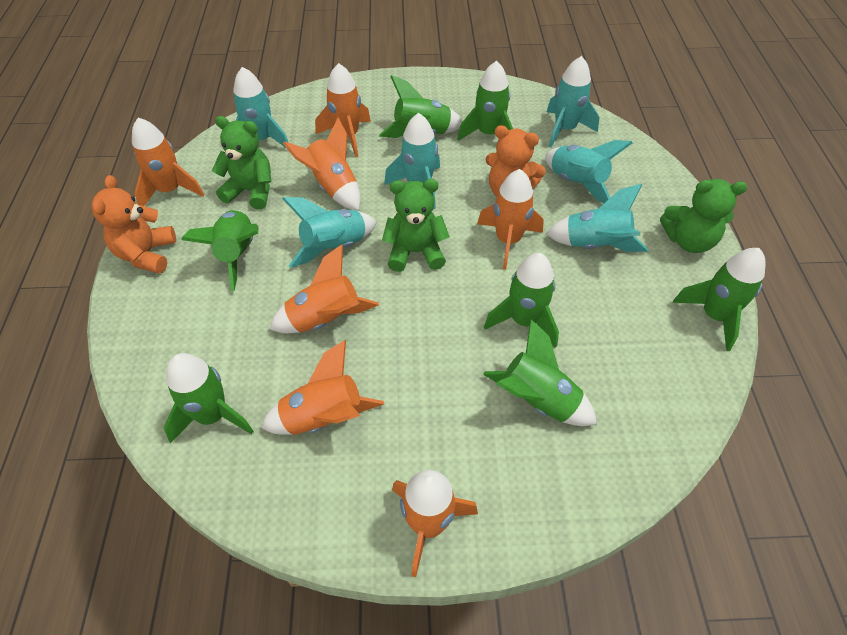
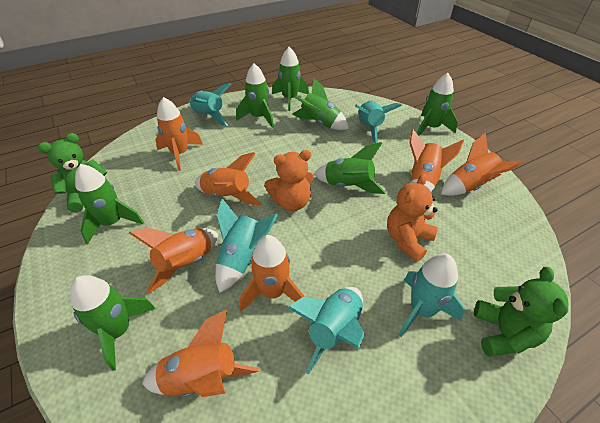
green teddy bear: 3 -> 2
turquoise rocket: 6 -> 5

